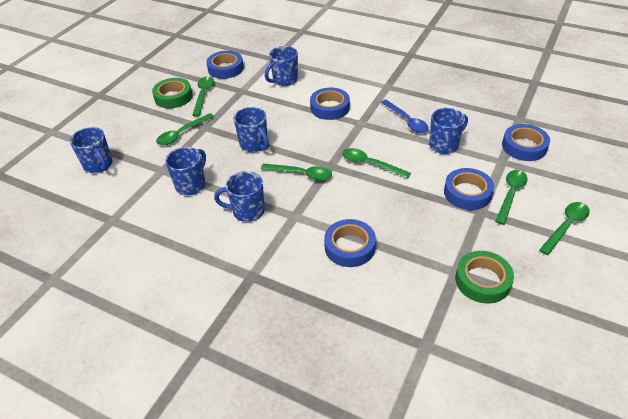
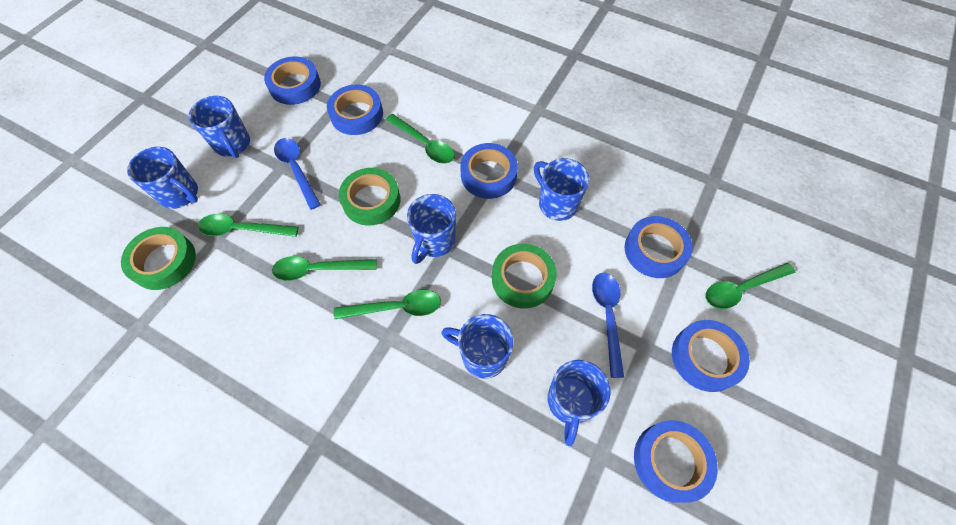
blue spoon: 1 -> 2
blue tape: 5 -> 6
green spoon: 6 -> 5
green tape: 2 -> 3

